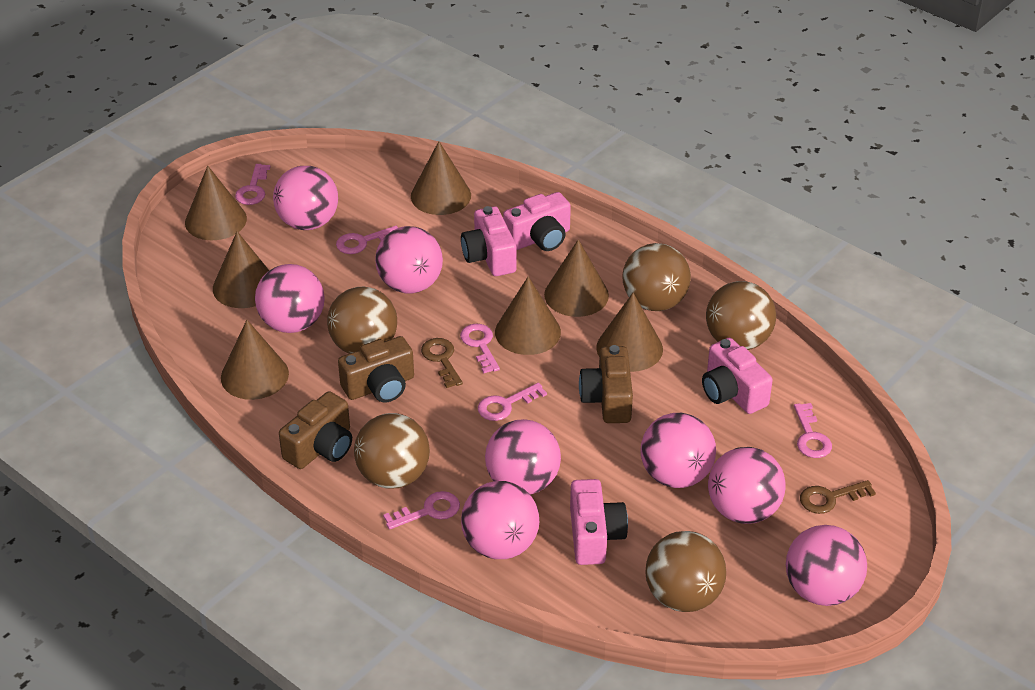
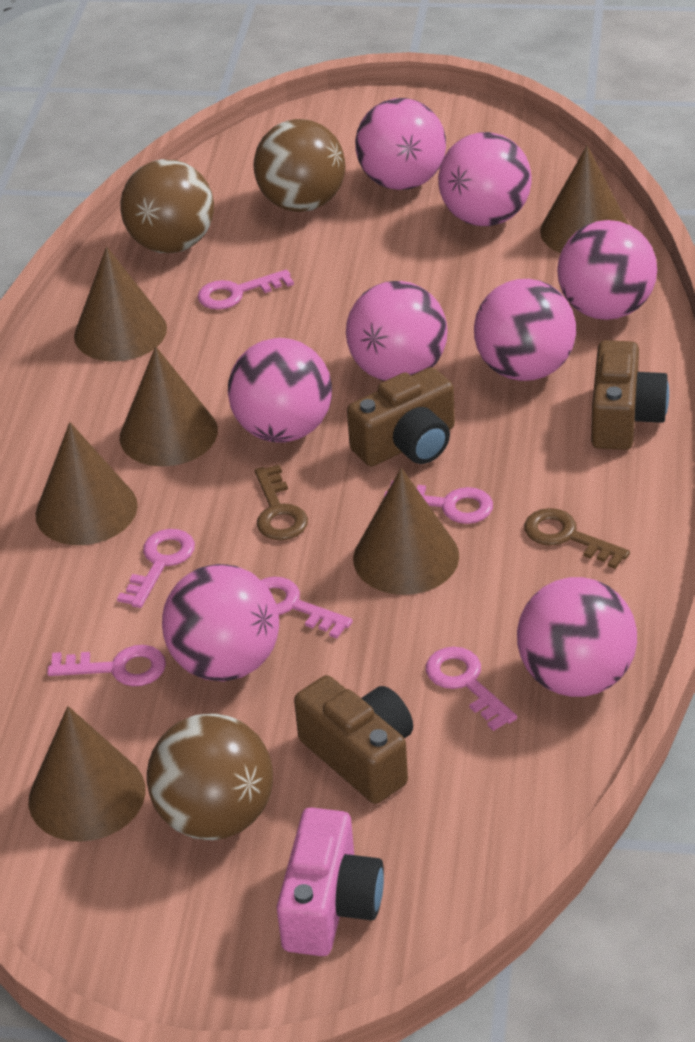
brown ball: 5 -> 3
brown cone: 7 -> 6
pink camera: 4 -> 1

